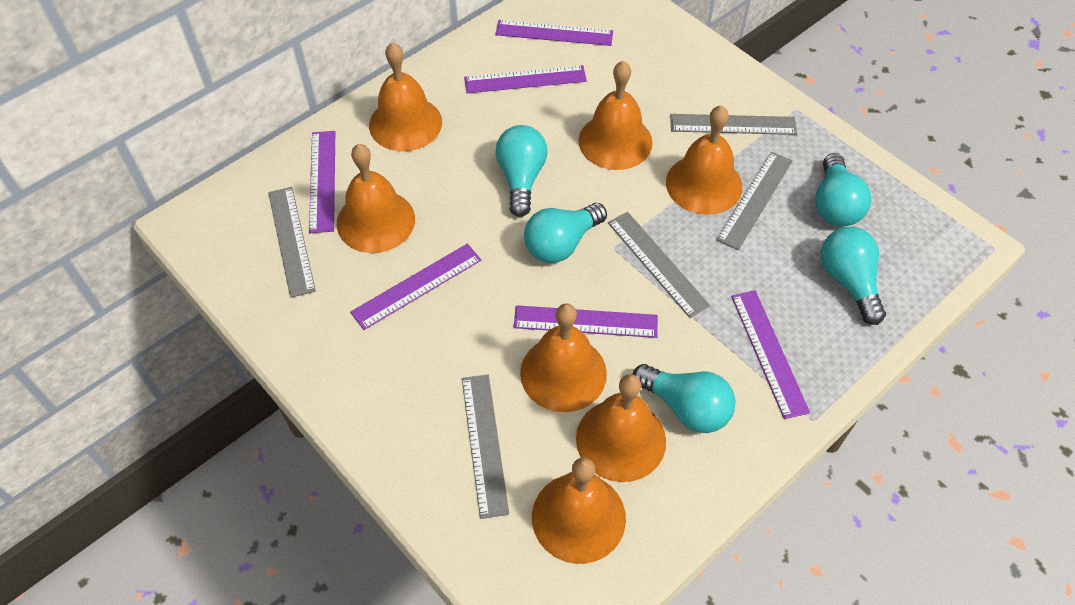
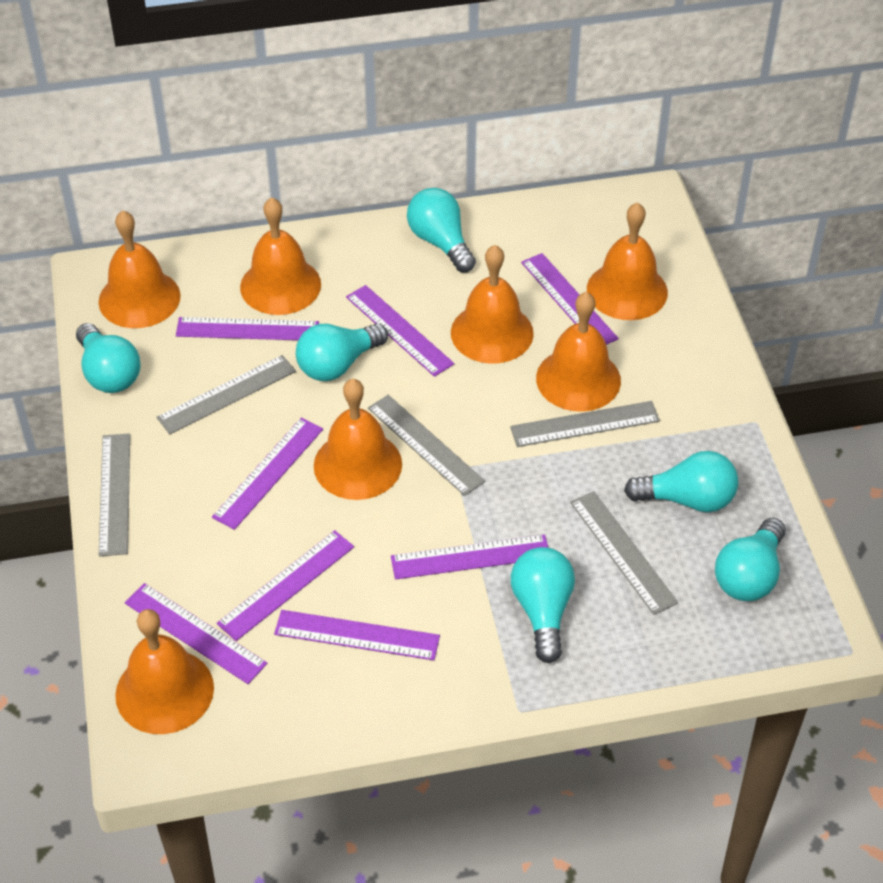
purple ruler: 6 -> 8
turquoise light bulb: 5 -> 6

